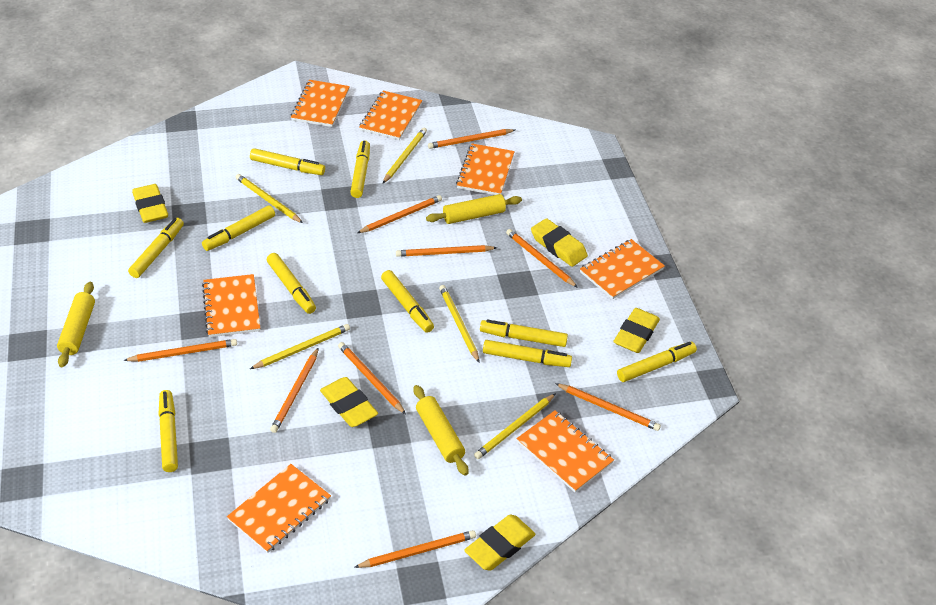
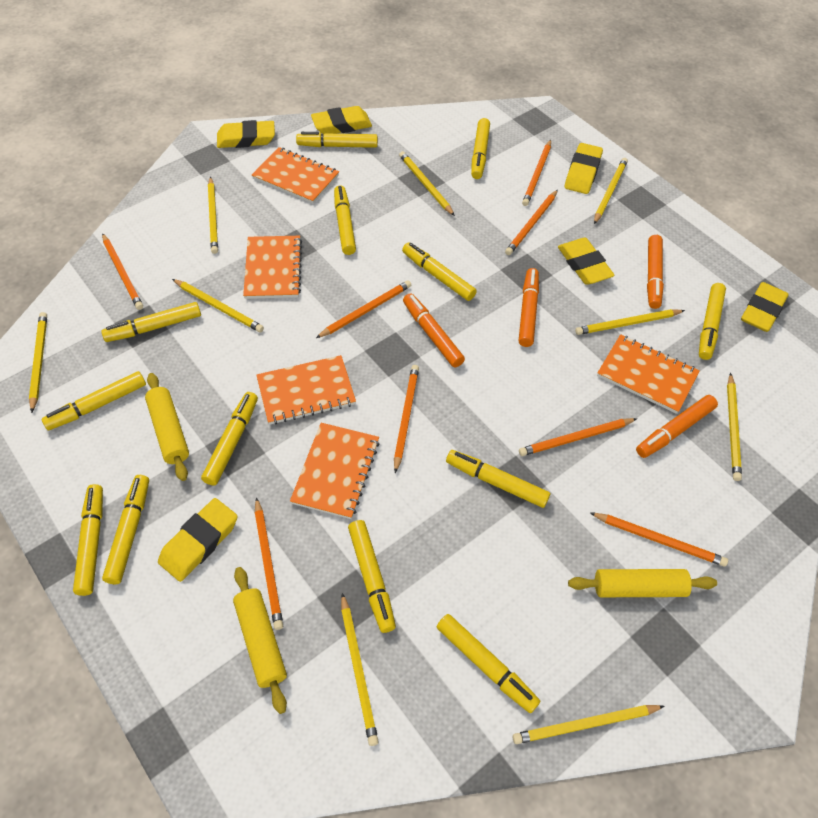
orange marker: 0 -> 4
orange notebook: 7 -> 5
orange pencil: 9 -> 8
yellow eraser: 5 -> 6
yellow marker: 10 -> 13
yellow pencil: 5 -> 9

